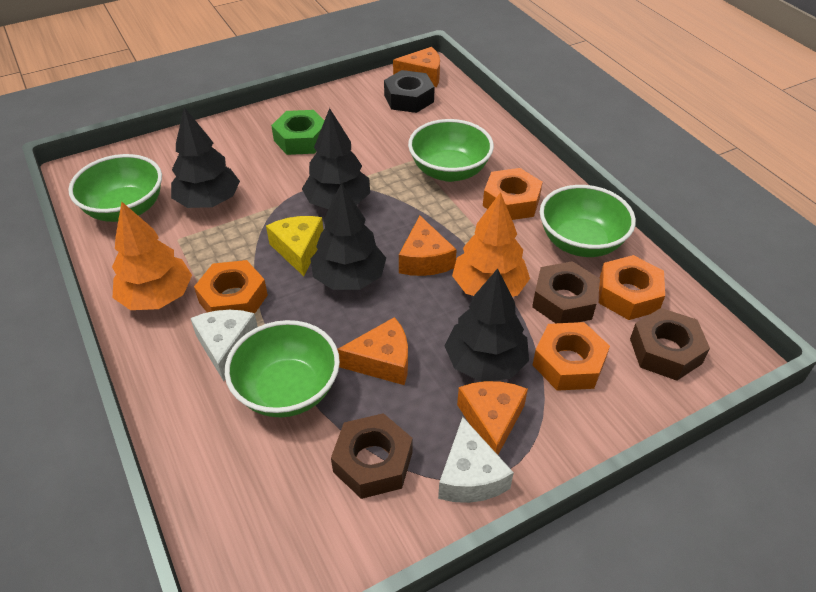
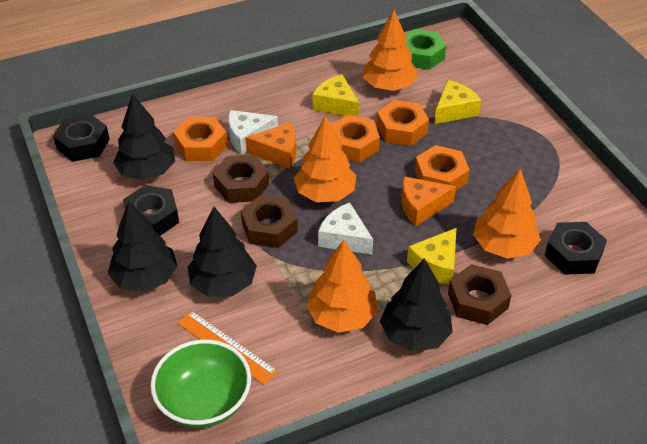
black nut: 1 -> 3
green bowl: 4 -> 1
orange cheese: 4 -> 2
orange ruler: 0 -> 1
orange tree: 2 -> 4
yellow cheese: 1 -> 3

